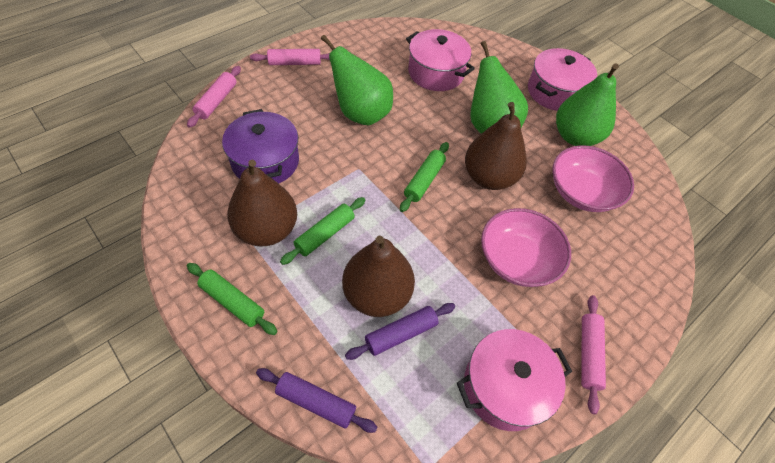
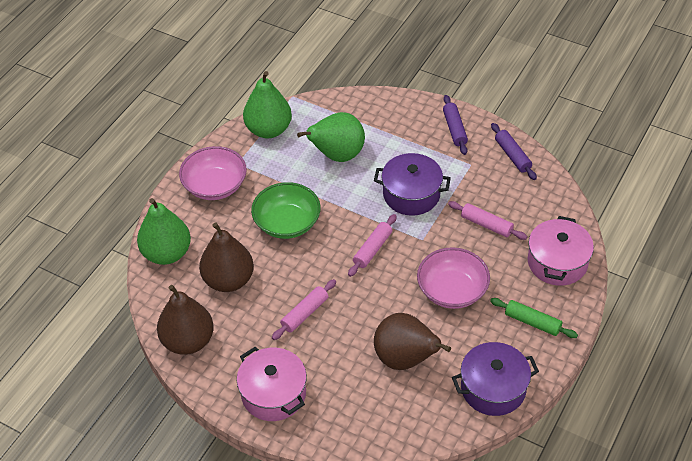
green bowl: 0 -> 1
green rolling pin: 3 -> 1
pink pot: 3 -> 2
purple pot: 1 -> 2

